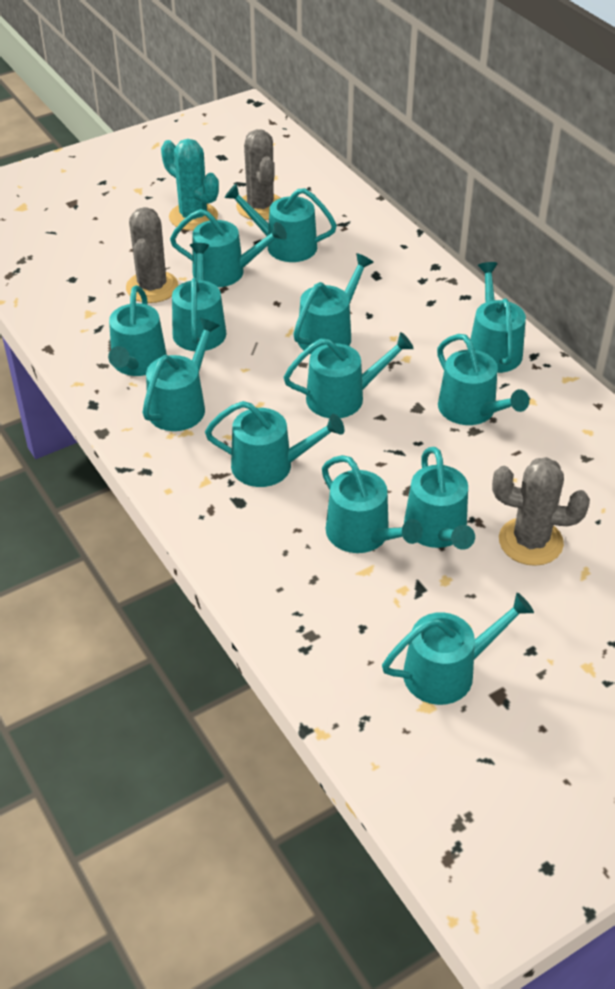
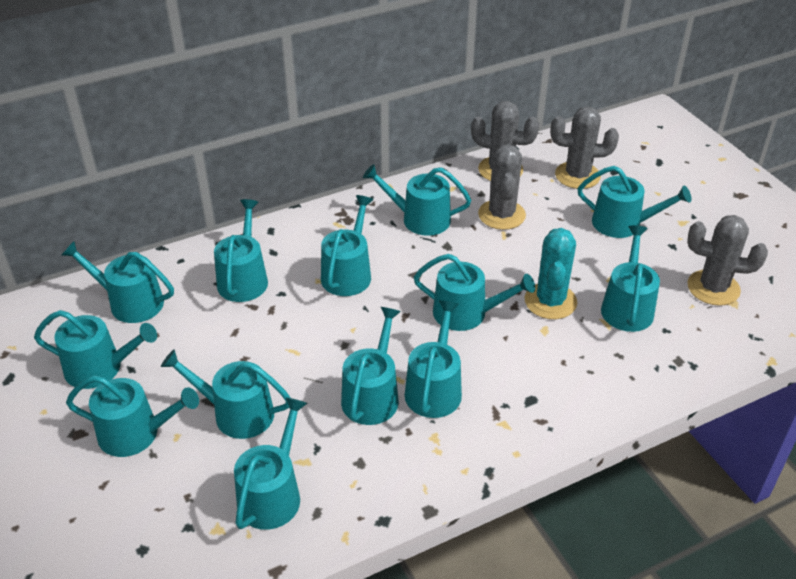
grey cactus: 3 -> 4

